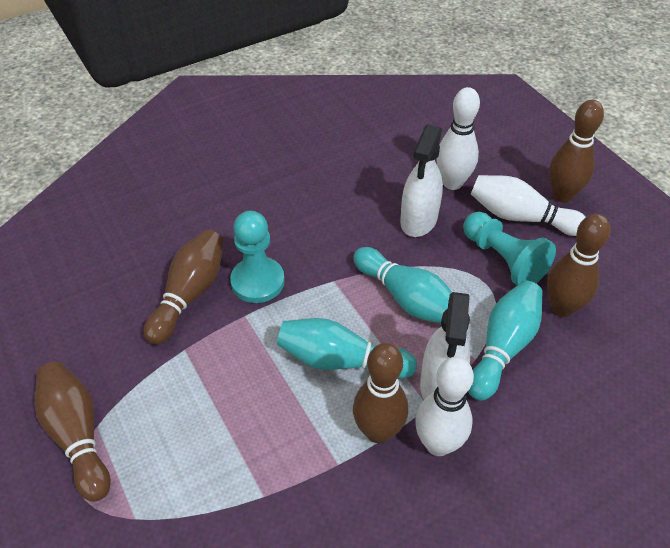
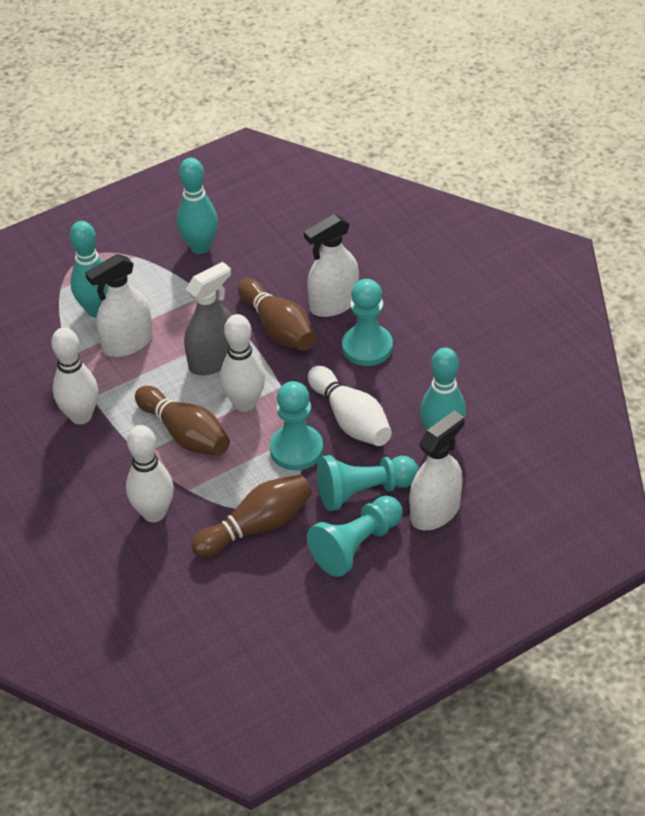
brown bowling pin: 5 -> 3
grey spray bottle: 0 -> 1
turquoise pawn: 2 -> 4
white bowling pin: 3 -> 4
white spray bottle: 2 -> 3

